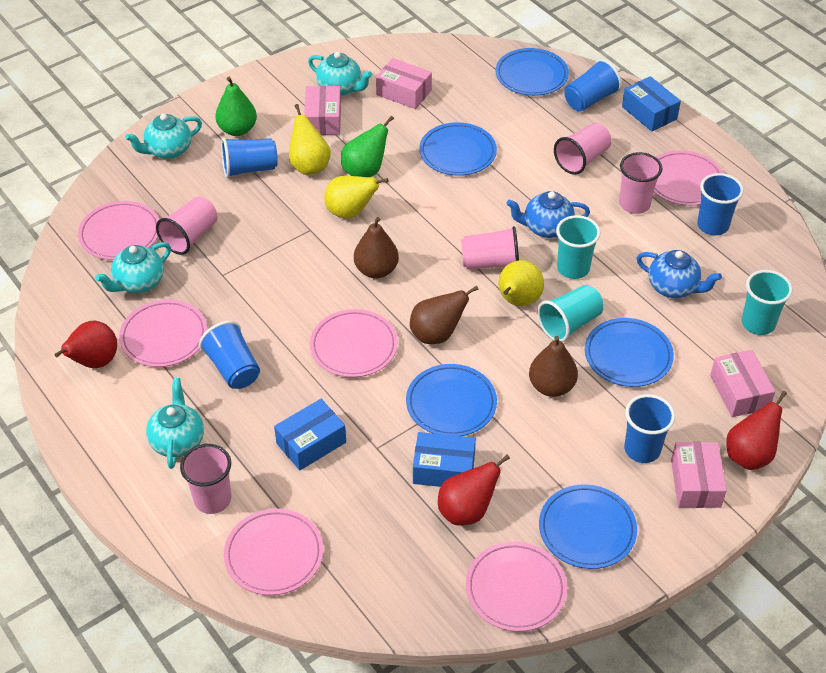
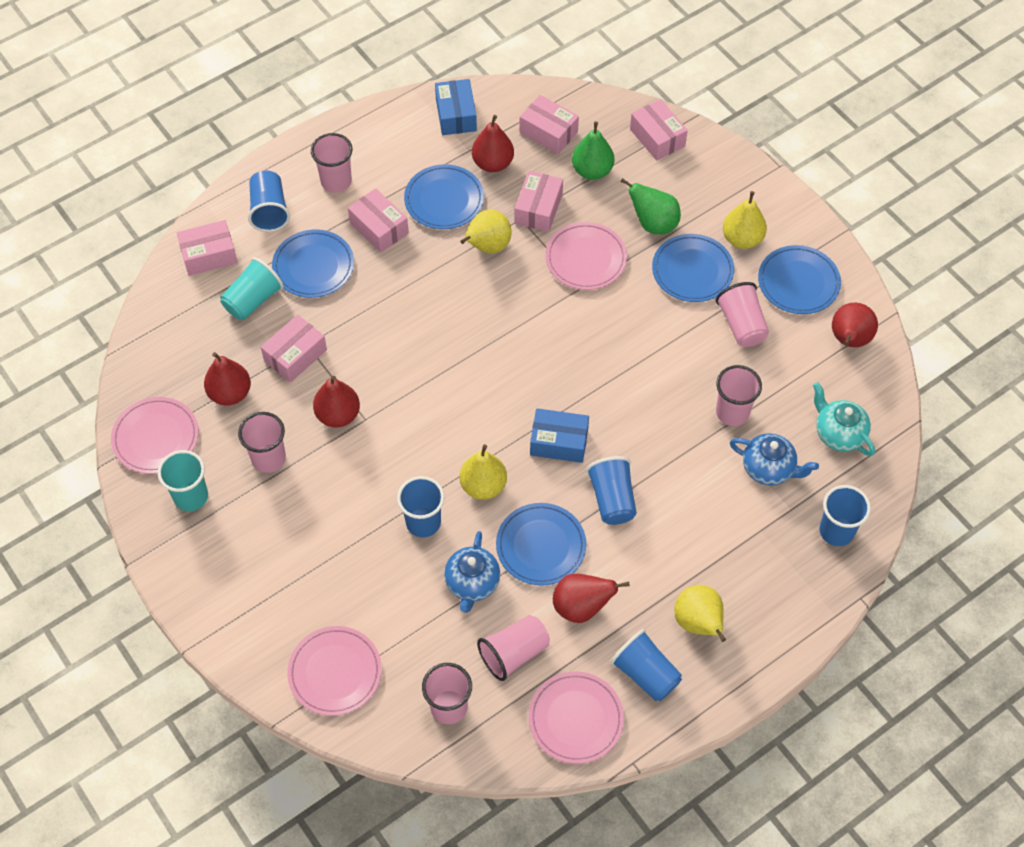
blue box: 3 -> 2
brown pear: 3 -> 0
pink box: 4 -> 6
pink cup: 5 -> 6
pink plate: 6 -> 4
red pear: 3 -> 5
turquoise cup: 3 -> 2
turquoise teapot: 4 -> 1
yellow pear: 3 -> 4

